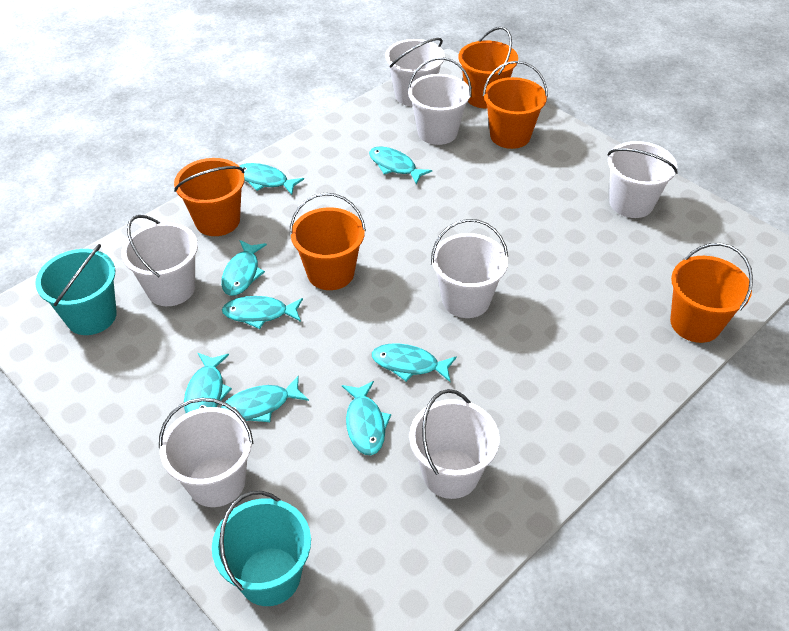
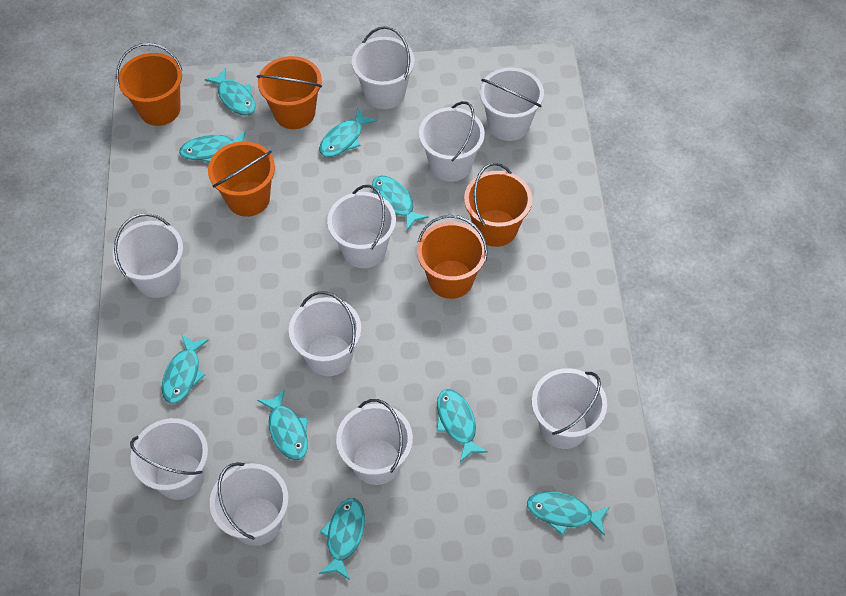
turquoise bucket: 2 -> 0
turquoise fish: 8 -> 9
white bucket: 7 -> 10

